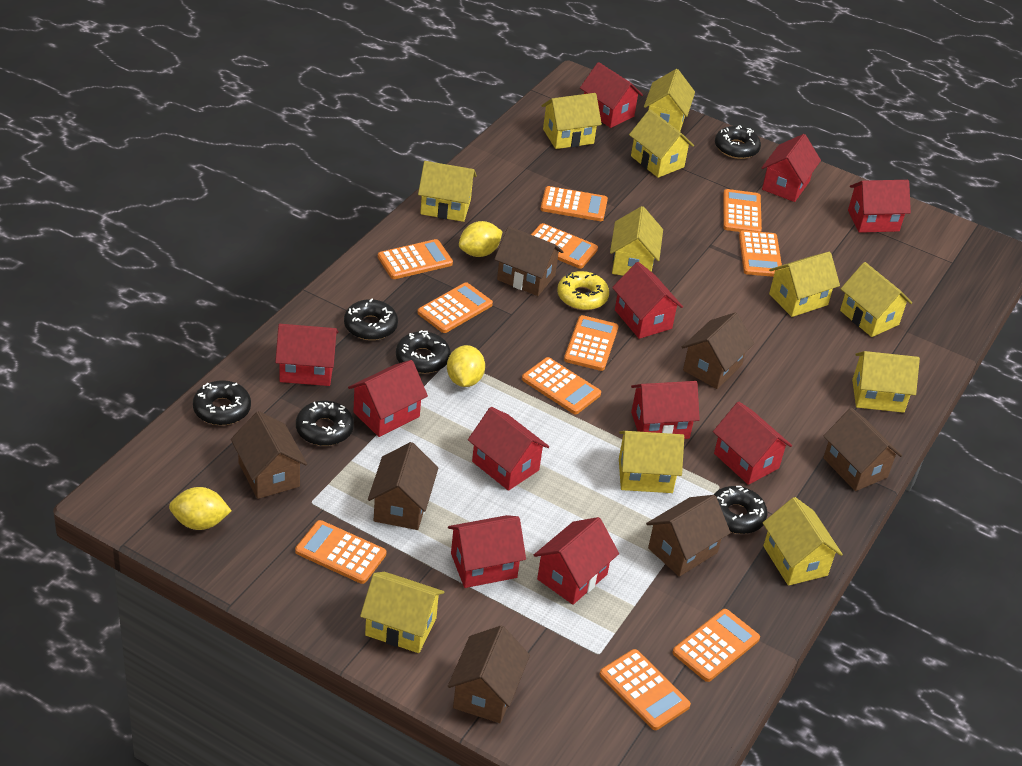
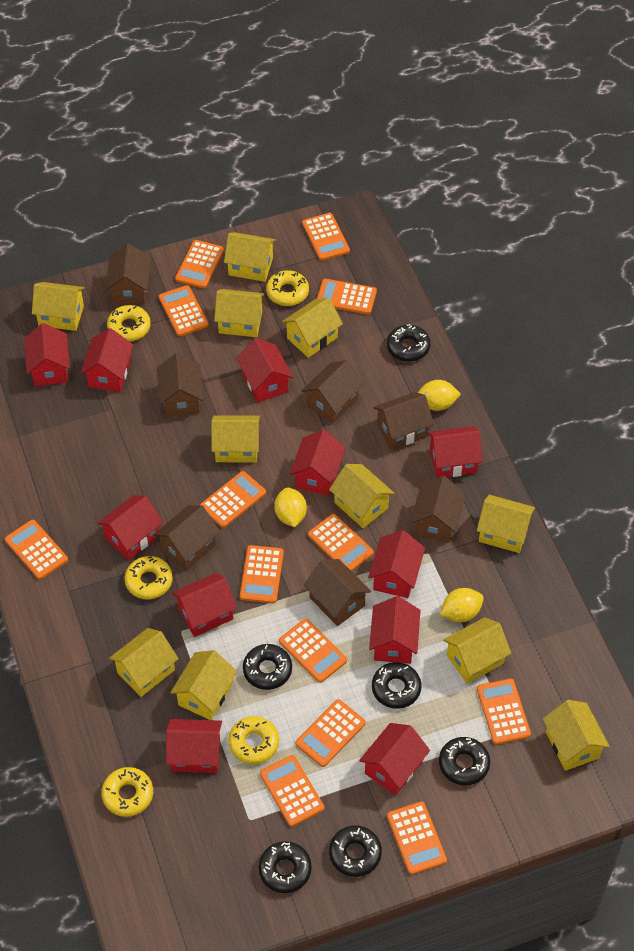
orange calculator: 11 -> 13
yellow donut: 1 -> 5

